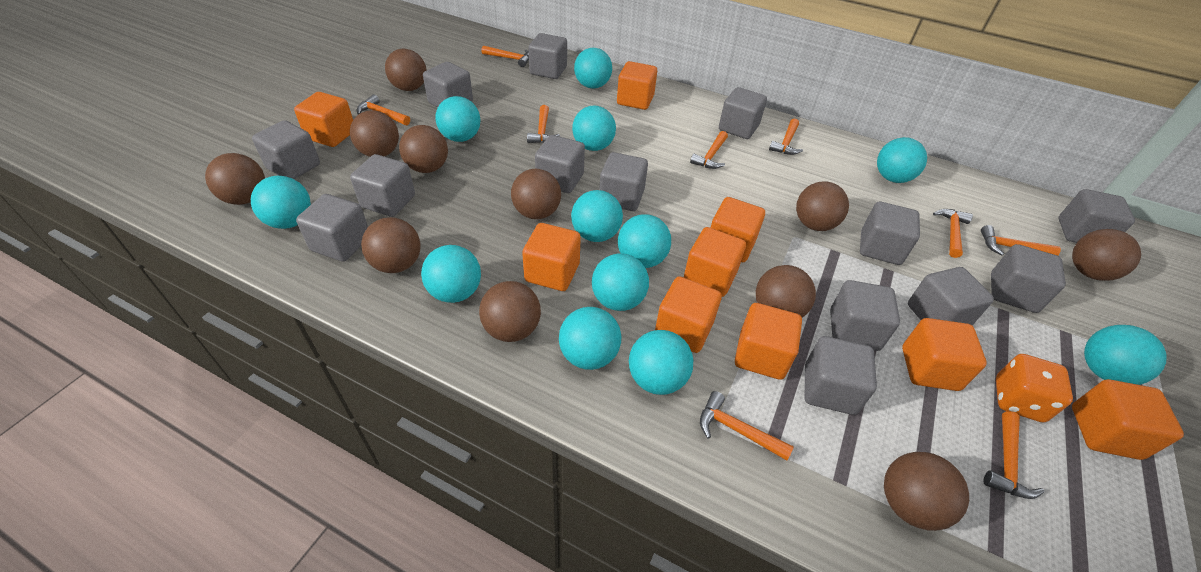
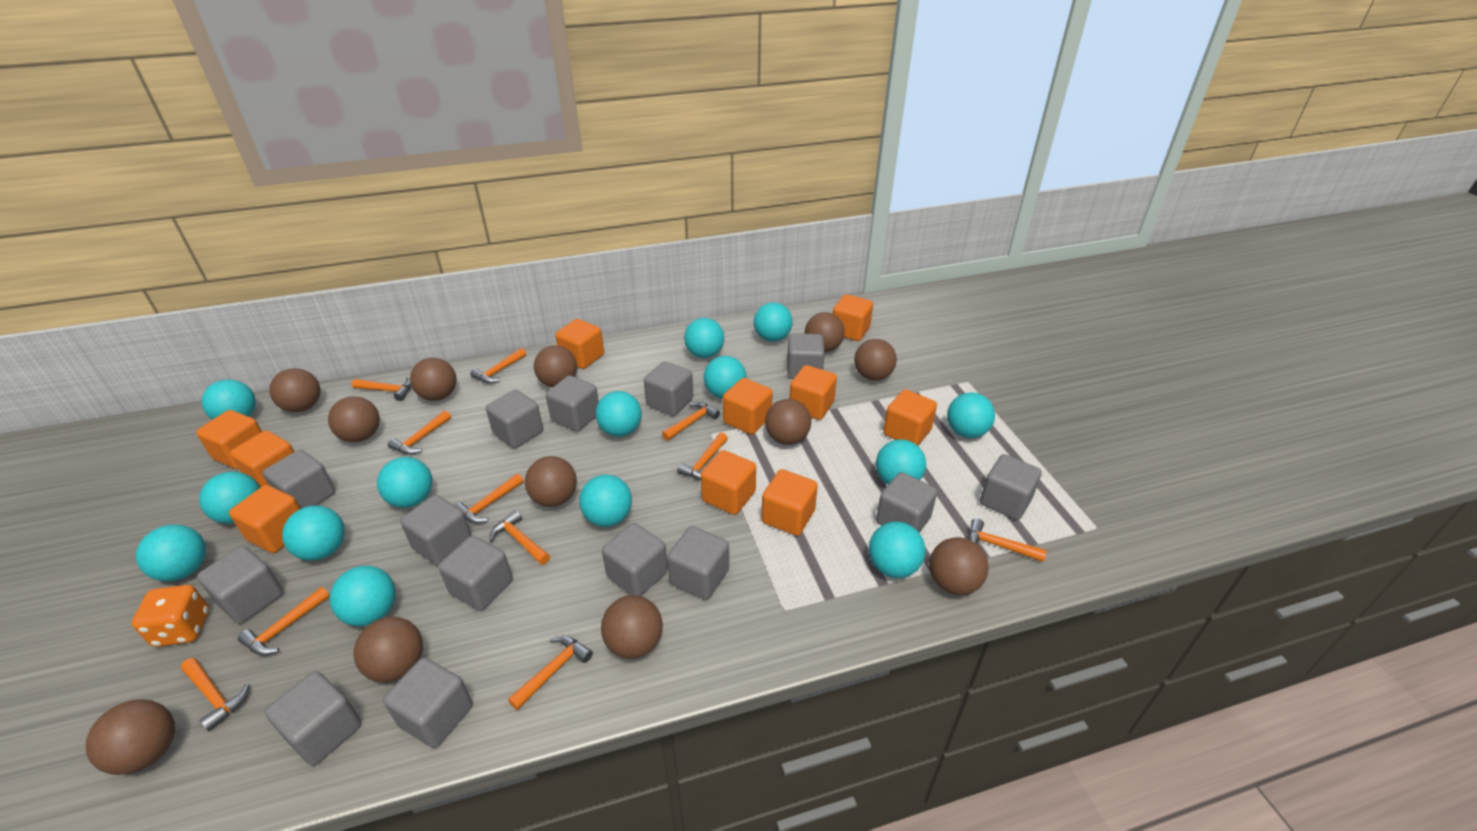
brown ball: 11 -> 12
orange cube: 9 -> 10
orange hammer: 9 -> 11
turquoise ball: 12 -> 14

